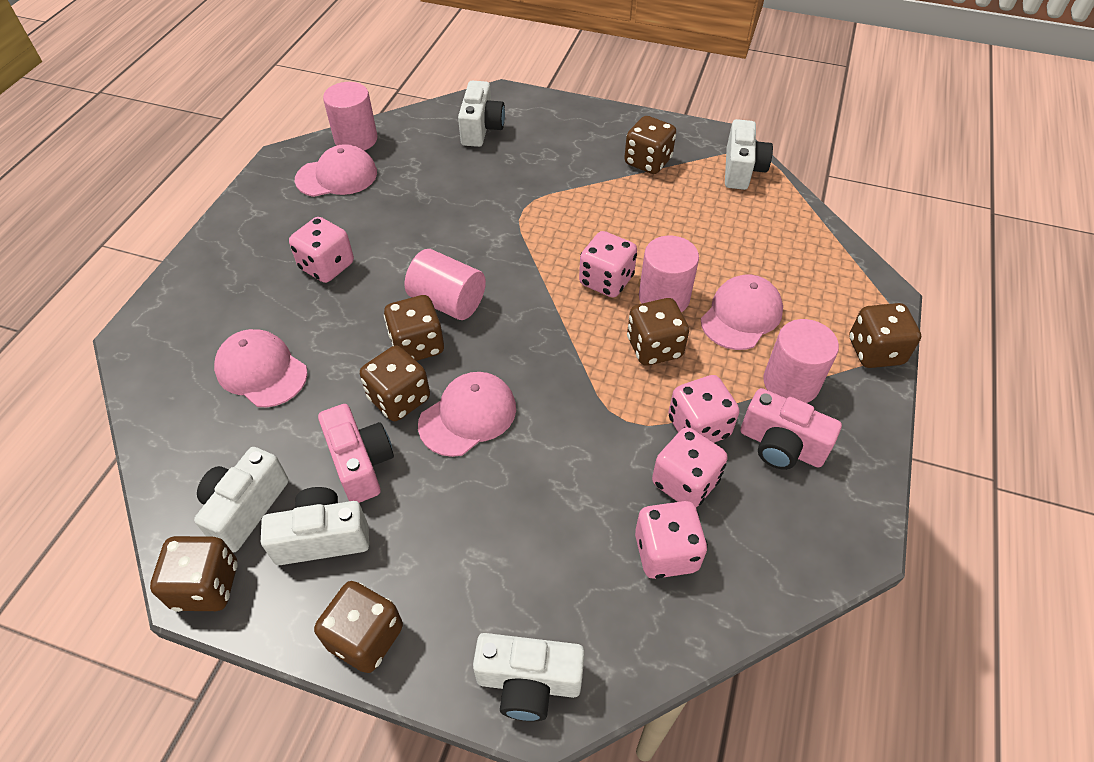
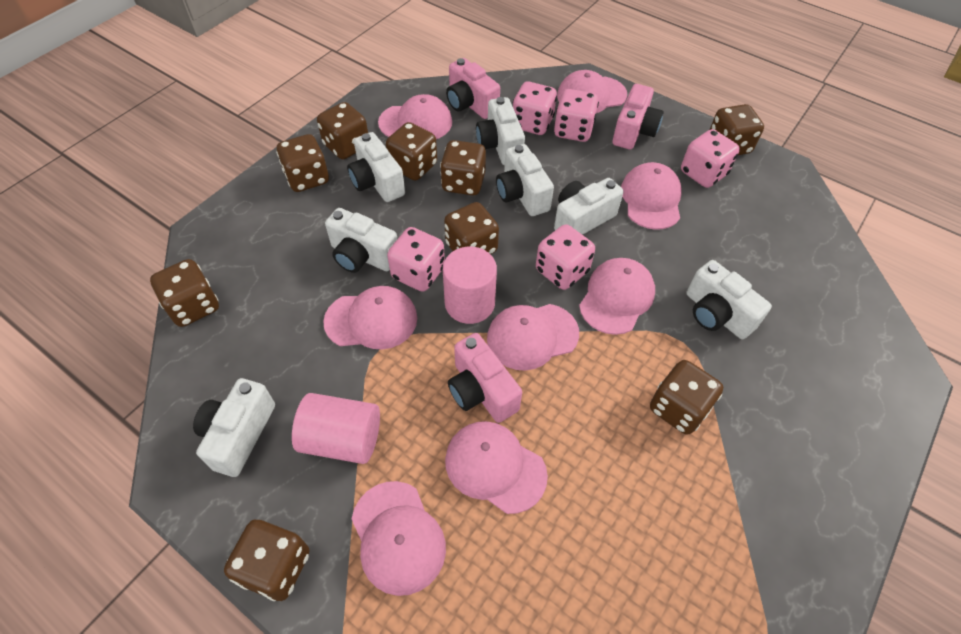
brown dice: 7 -> 9
pink camera: 2 -> 3
pink cap: 4 -> 8
pink cylinder: 4 -> 2
white camera: 5 -> 7

